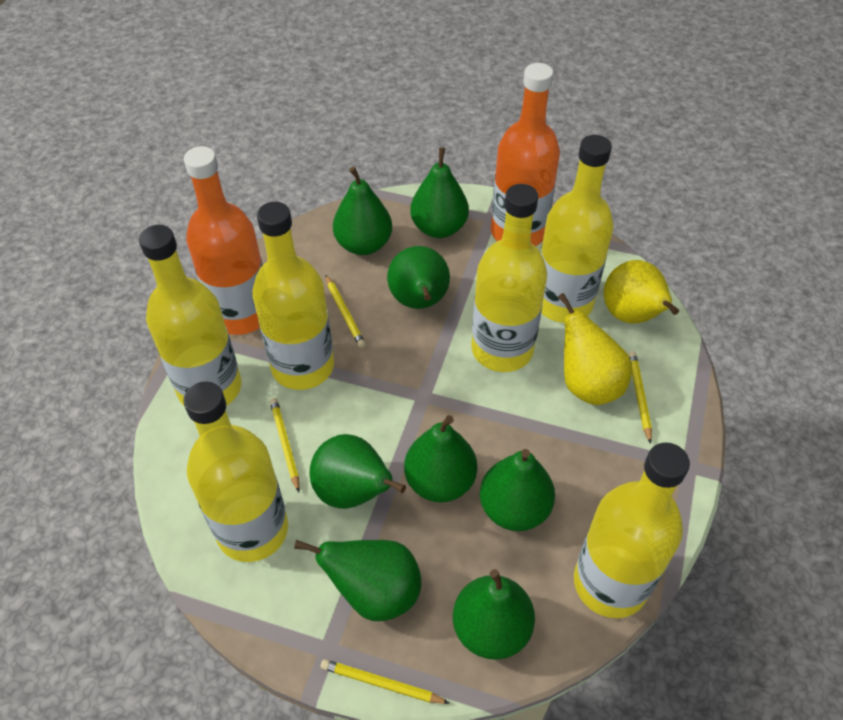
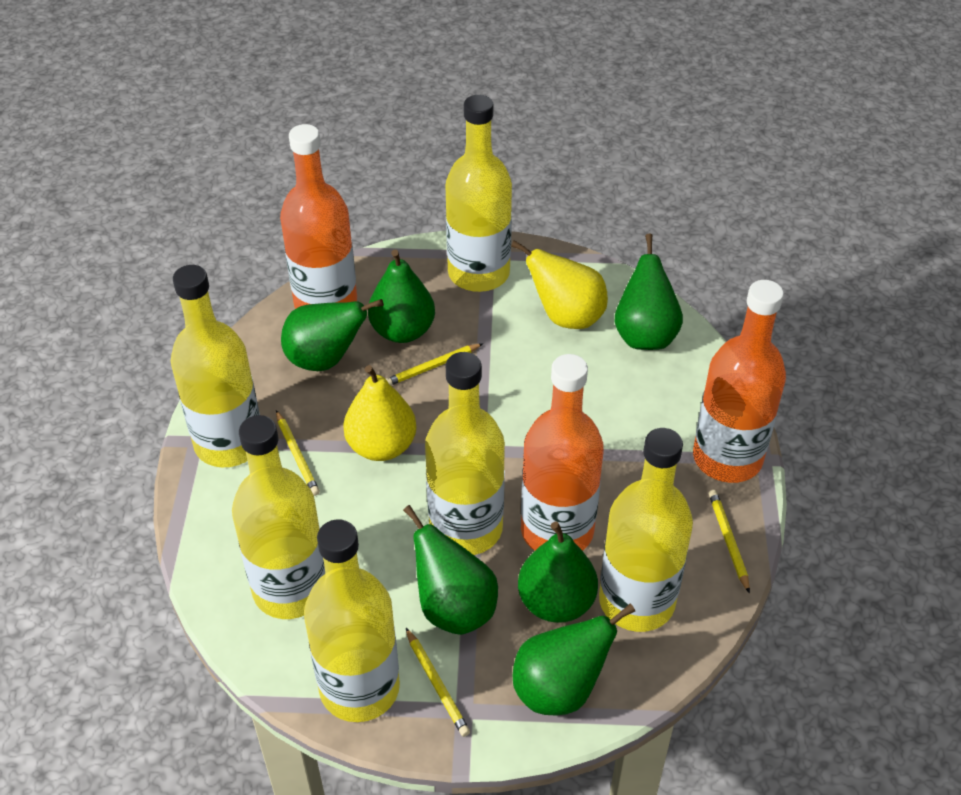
green pear: 8 -> 6
orange bottle: 2 -> 3

